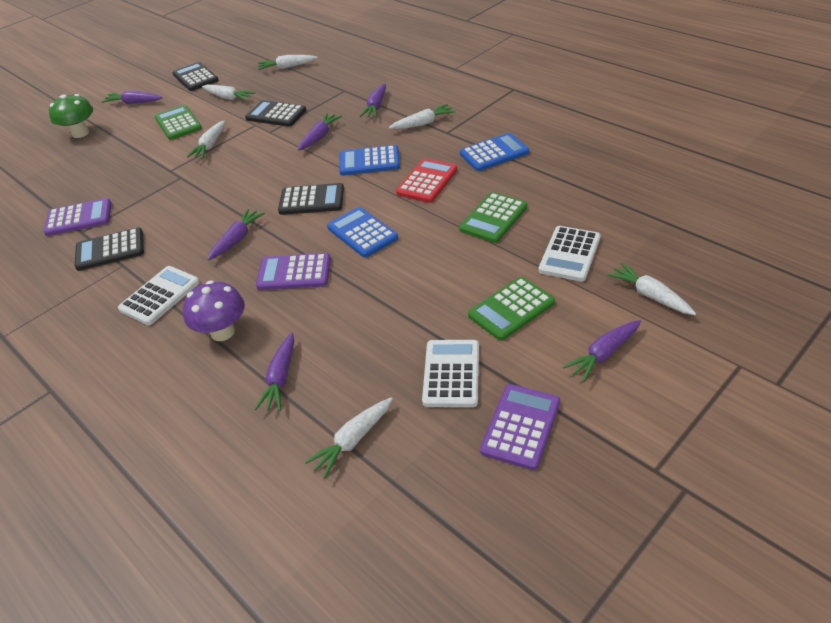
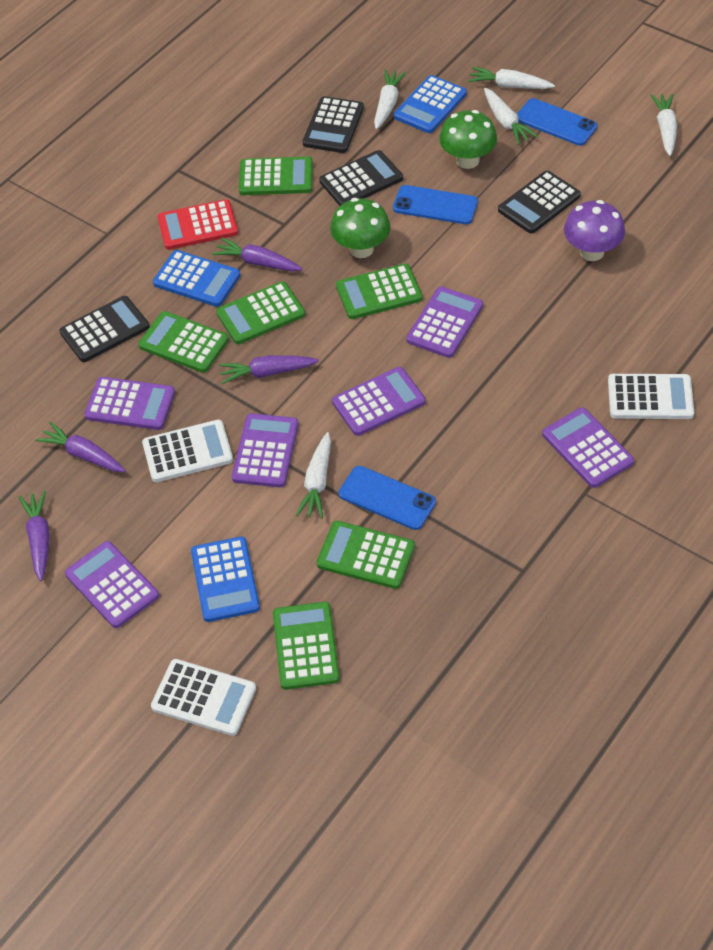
blue phone: 0 -> 3
green calculator: 3 -> 6
green mushroom: 1 -> 2
purple calculator: 3 -> 6
purple carrot: 6 -> 4
white carrot: 6 -> 5

